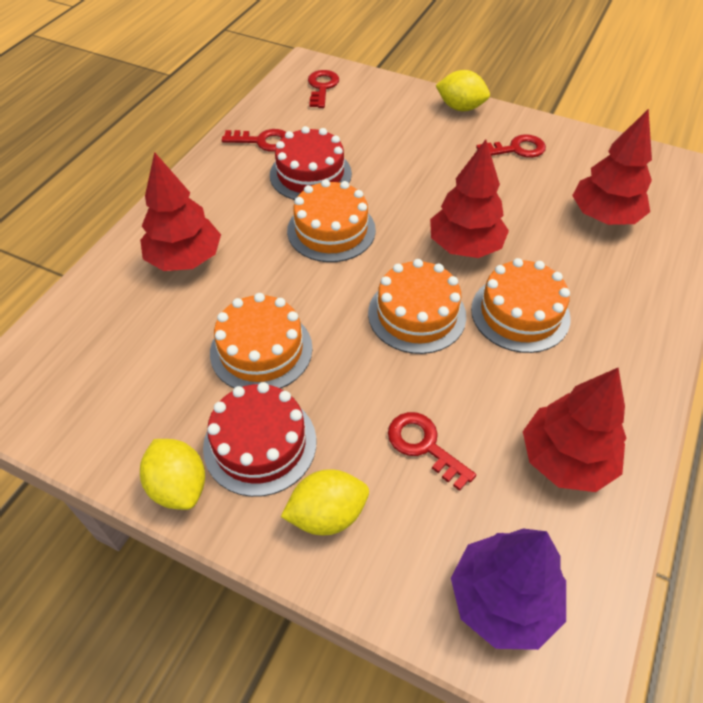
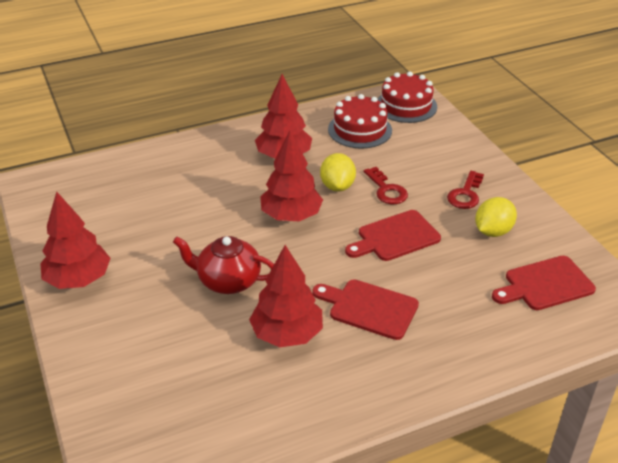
orange cake: 4 -> 0
purple tree: 1 -> 0
red cutting board: 0 -> 3
red key: 4 -> 2
red teapot: 0 -> 1
yellow lemon: 3 -> 2

